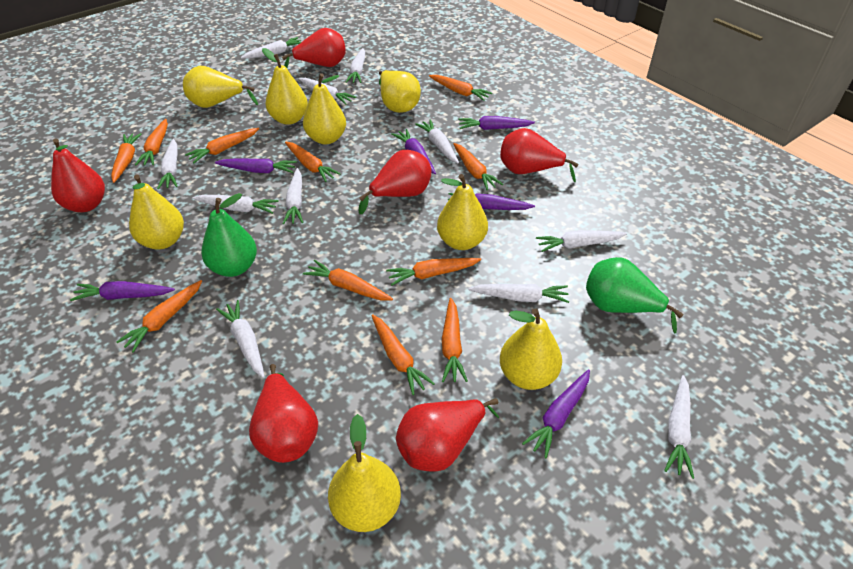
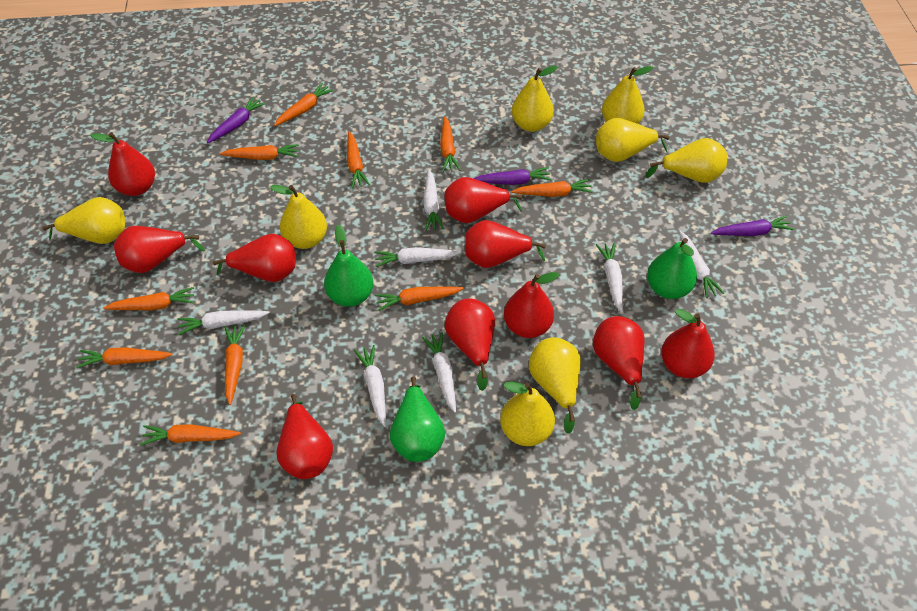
green pear: 2 -> 3
orange carrot: 11 -> 10
purple carrot: 6 -> 3
red pear: 6 -> 10
white carrot: 11 -> 7

